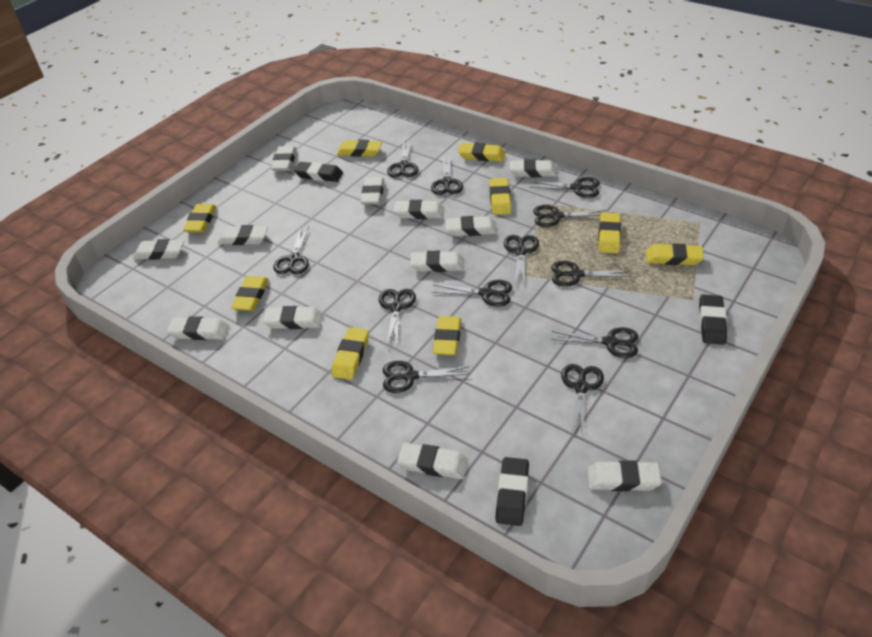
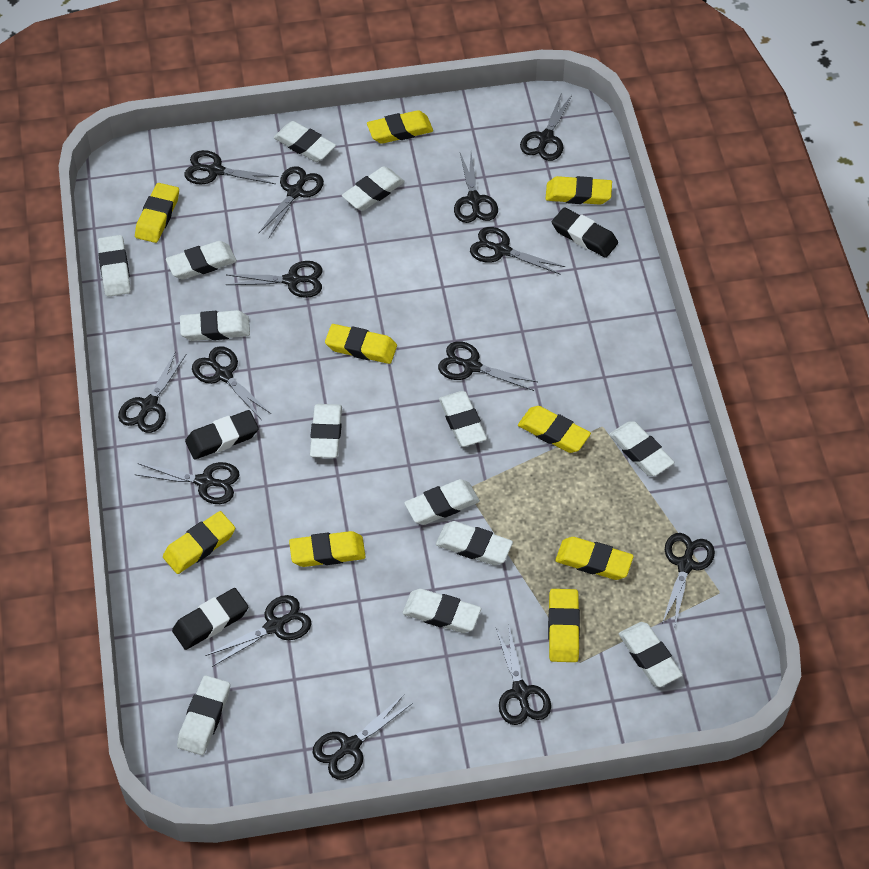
black scissors: 12 -> 14
white eraser: 12 -> 13

